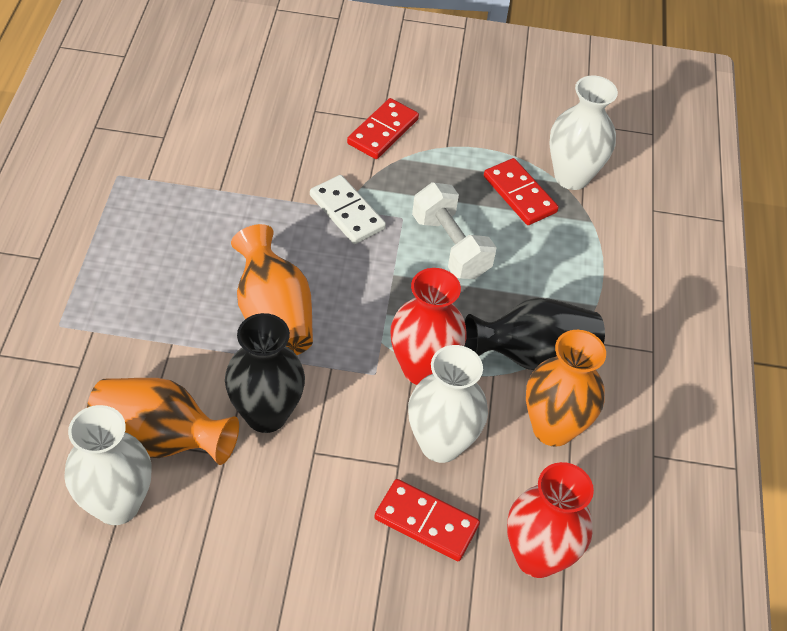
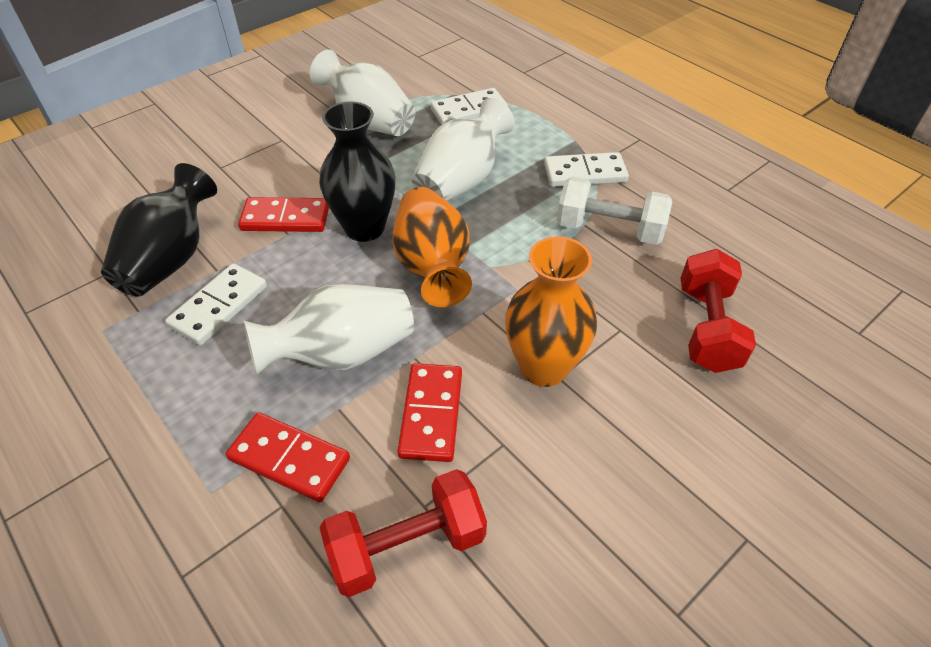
orange vase: 3 -> 2
red dumbbell: 0 -> 2
red vase: 2 -> 0
white domino: 1 -> 3

